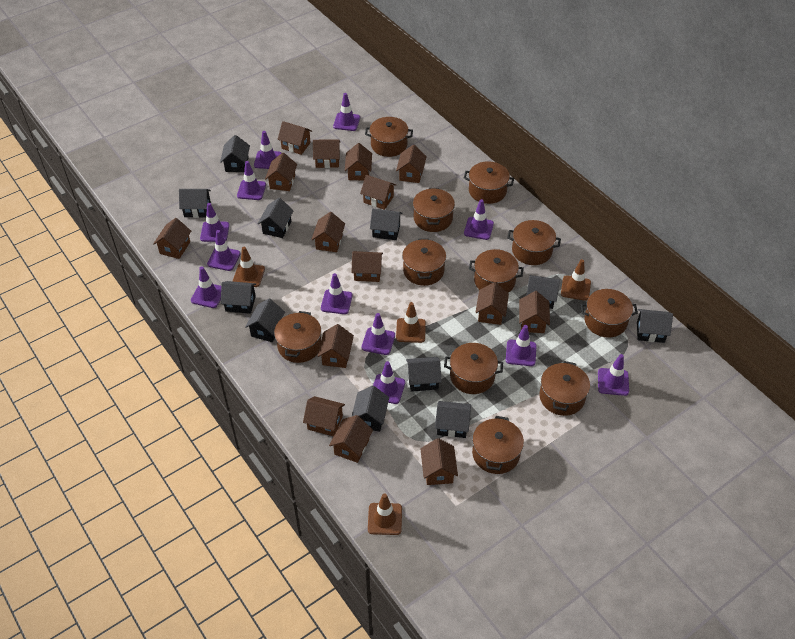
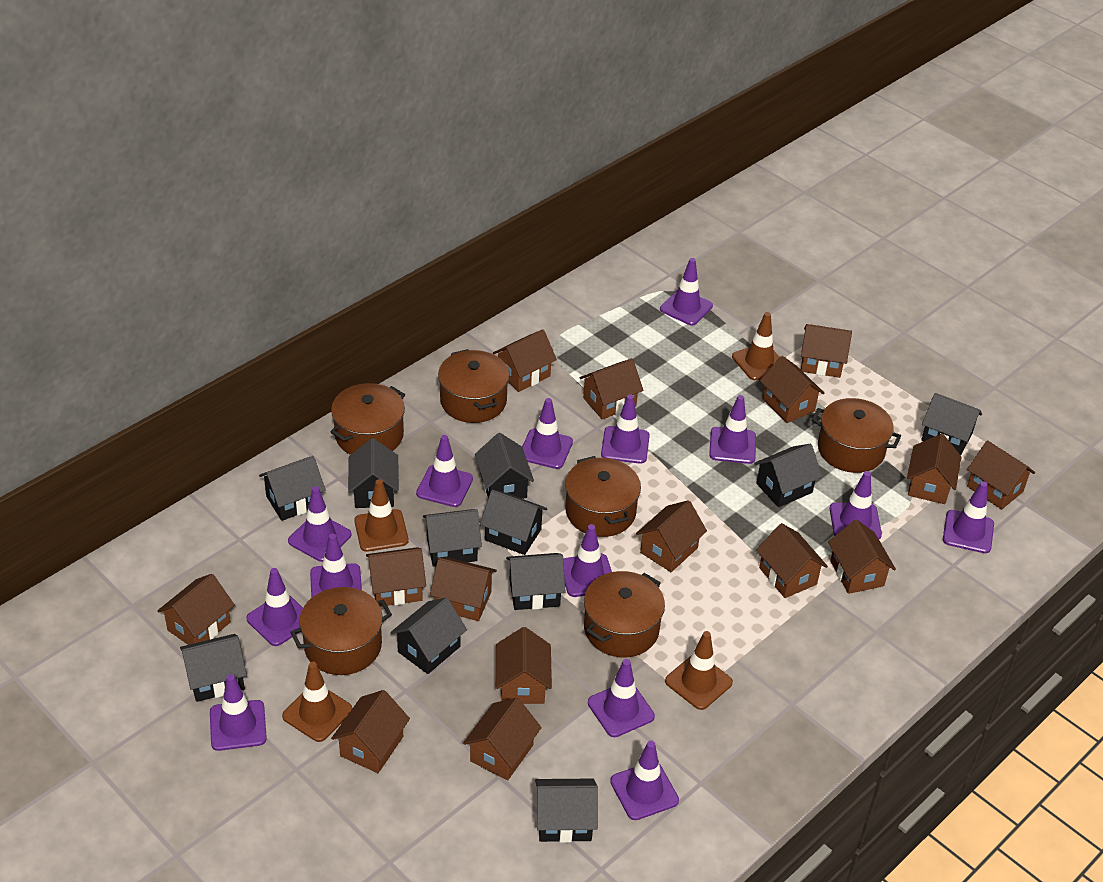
brown pot: 11 -> 6
purple traffic cone: 12 -> 14

